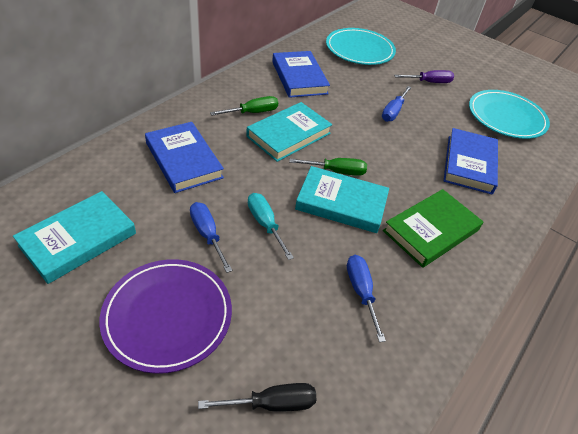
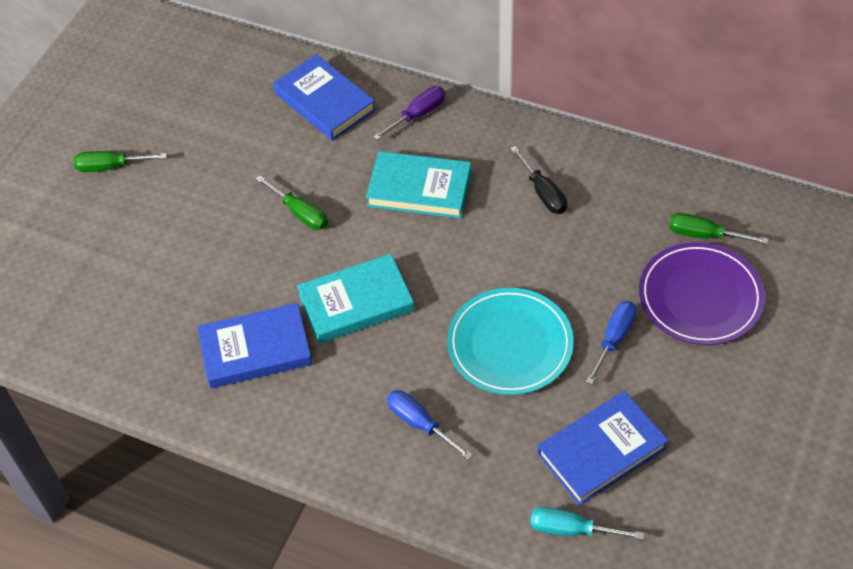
blue screwdriver: 3 -> 2
green book: 1 -> 0
green screwdriver: 2 -> 3
turquoise book: 3 -> 2
turquoise plate: 2 -> 1

